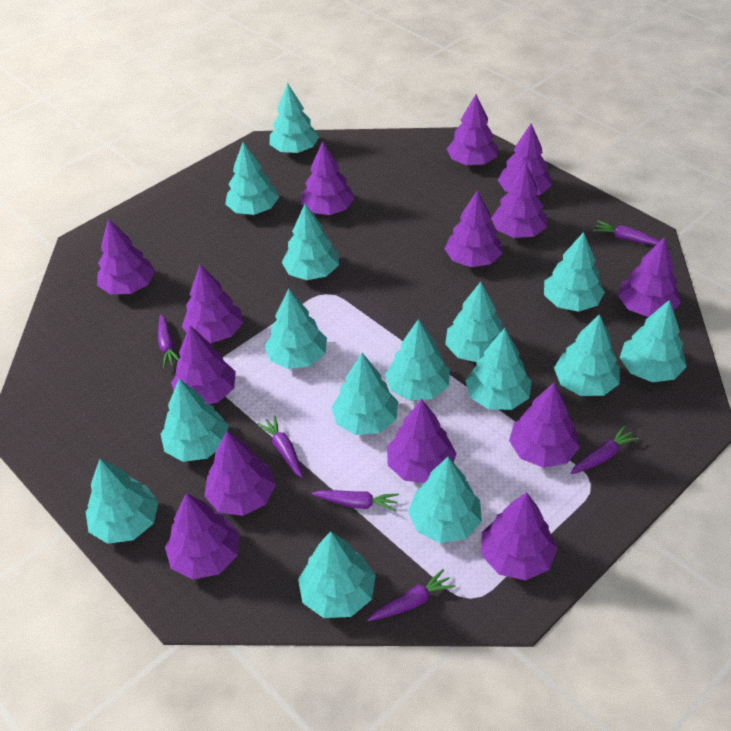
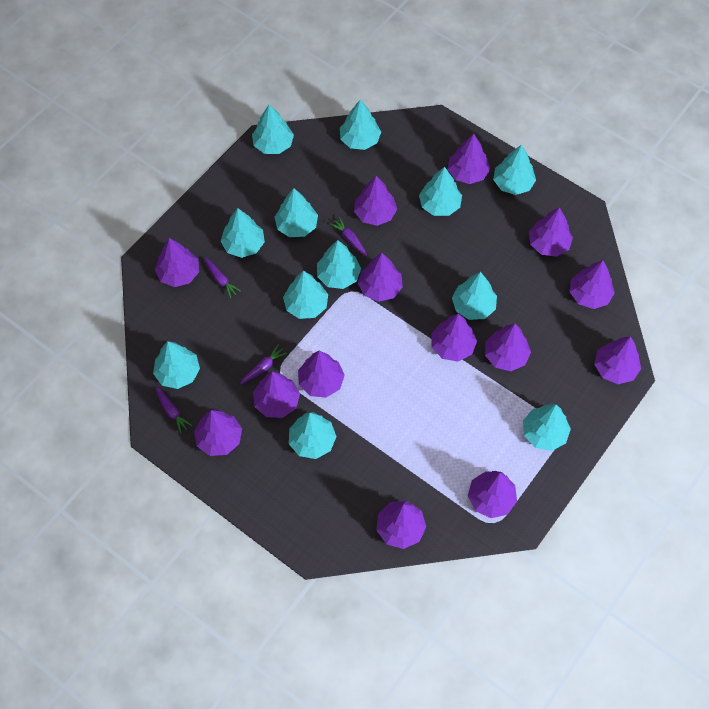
purple carrot: 6 -> 4
turquoise tree: 15 -> 12

